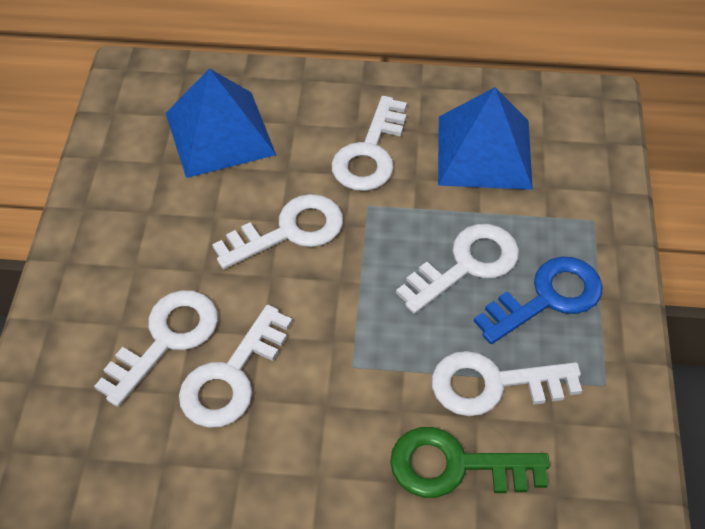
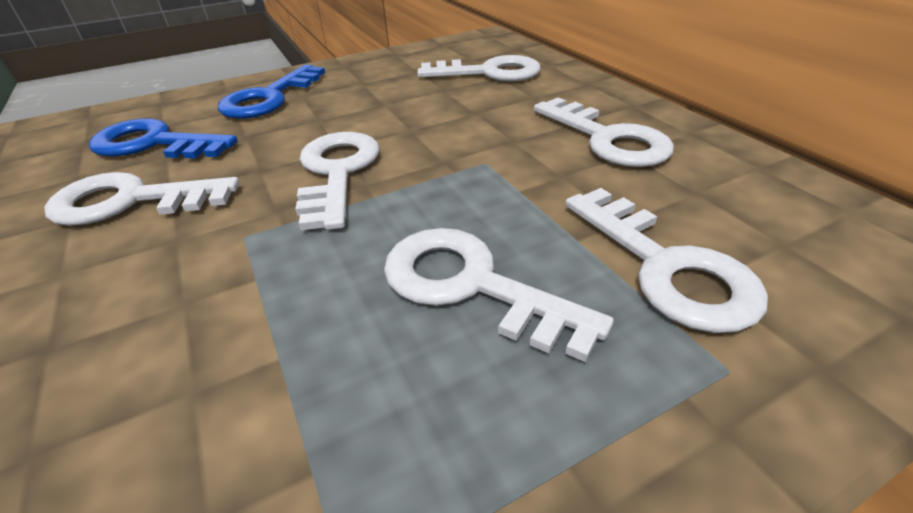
blue key: 1 -> 2
blue pyramid: 2 -> 0
green key: 1 -> 0

